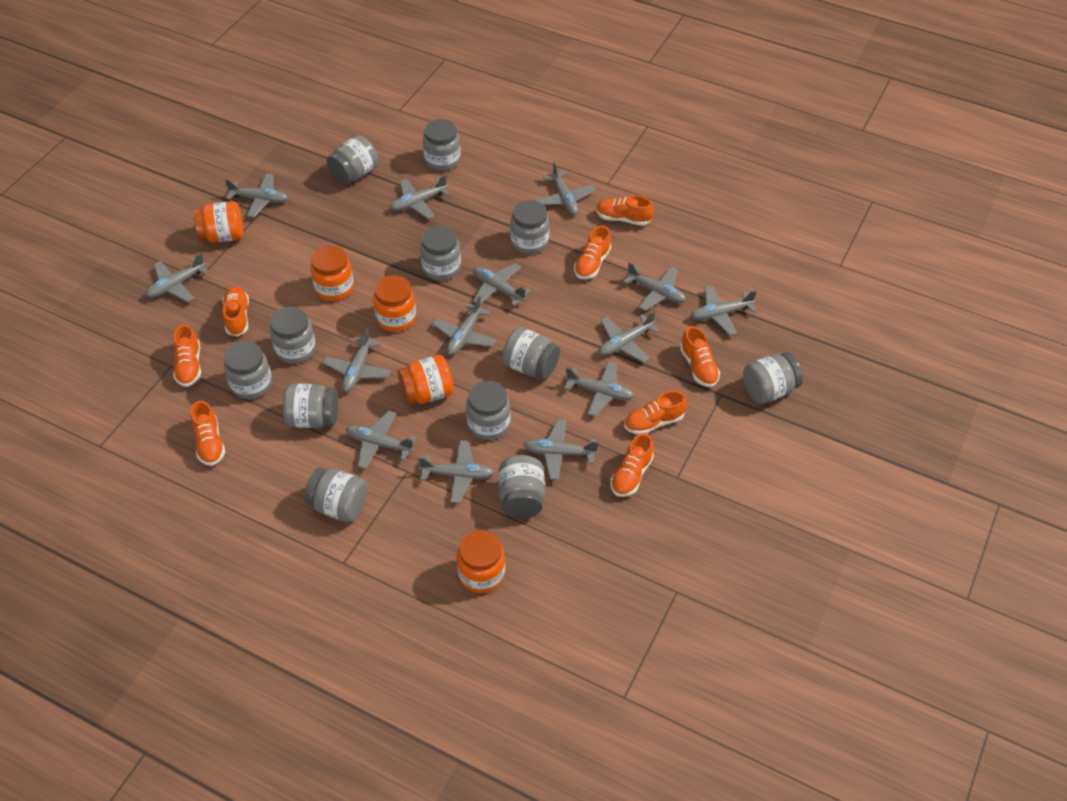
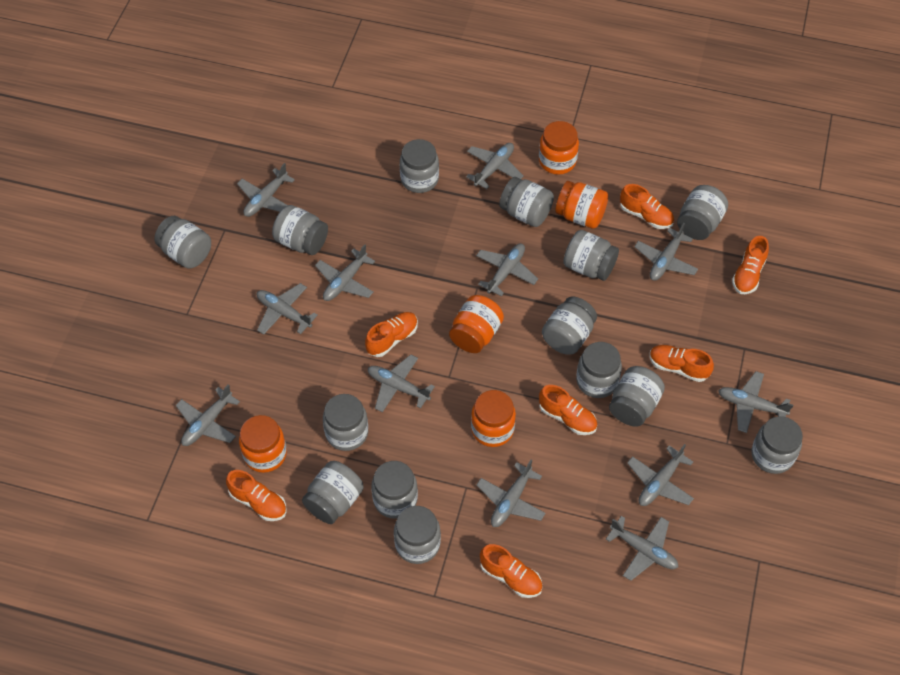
grey jar: 12 -> 14
grey plane: 14 -> 12
orange shoe: 8 -> 7

